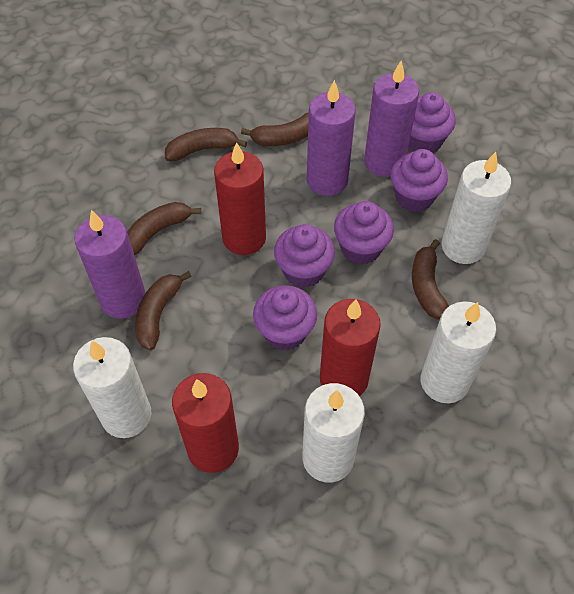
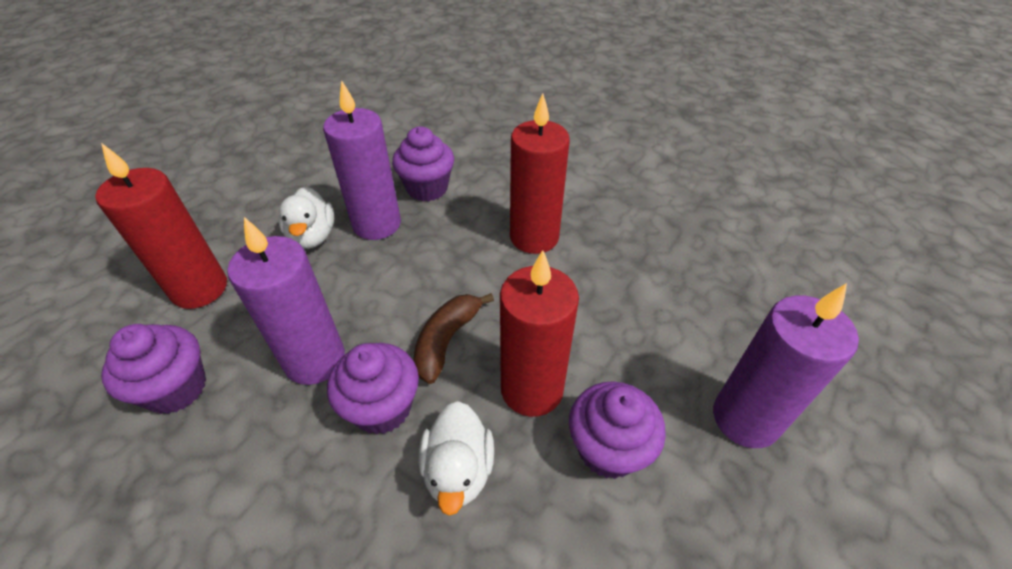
brown banana: 5 -> 1
purple cupcake: 5 -> 4
white candle: 4 -> 0
white duck: 0 -> 2

